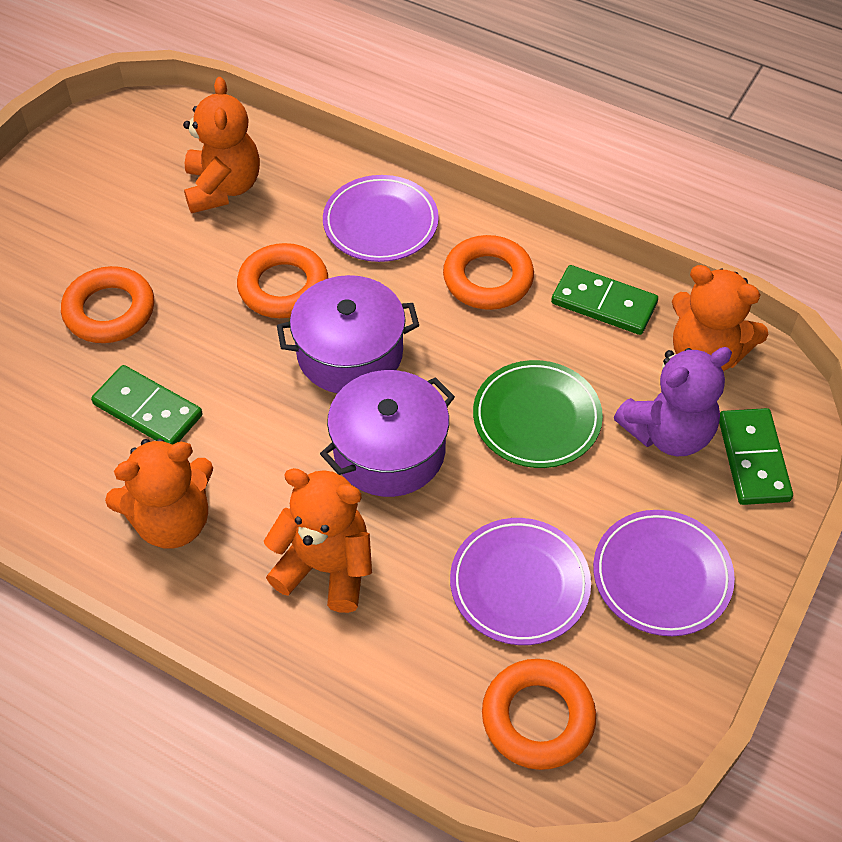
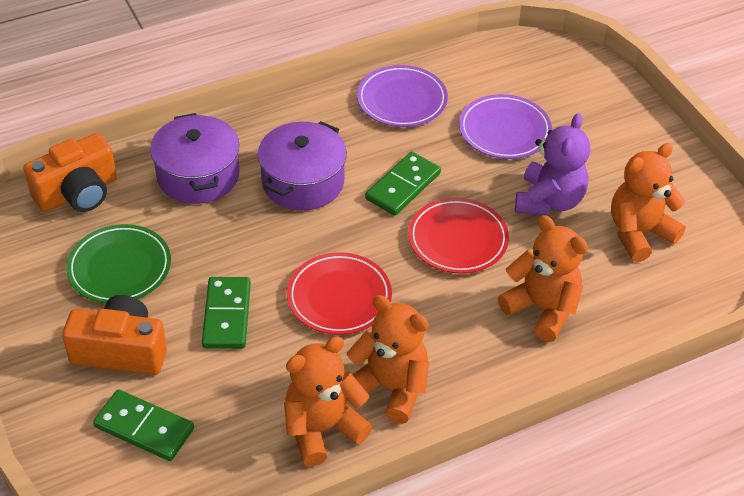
orange camera: 0 -> 2
orange ring: 4 -> 0
purple plate: 3 -> 2
red plate: 0 -> 2

